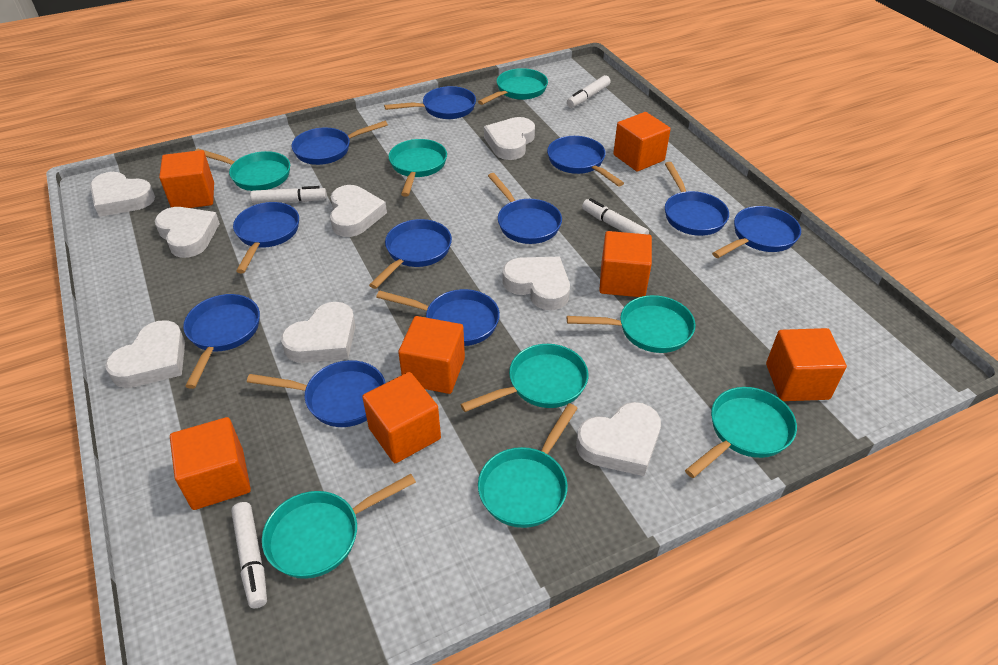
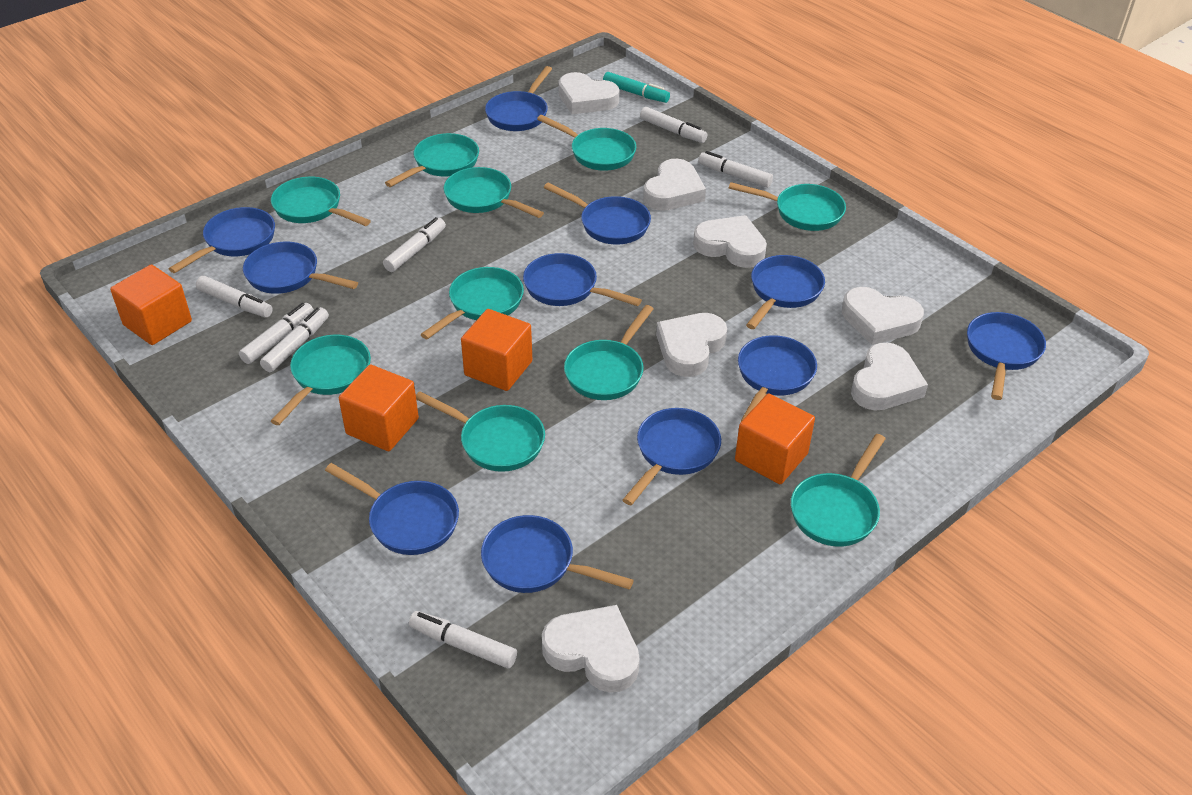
orange cube: 7 -> 4
turquoise marker: 0 -> 1
turquoise pan: 8 -> 10
white heart: 8 -> 7
white marker: 4 -> 7

